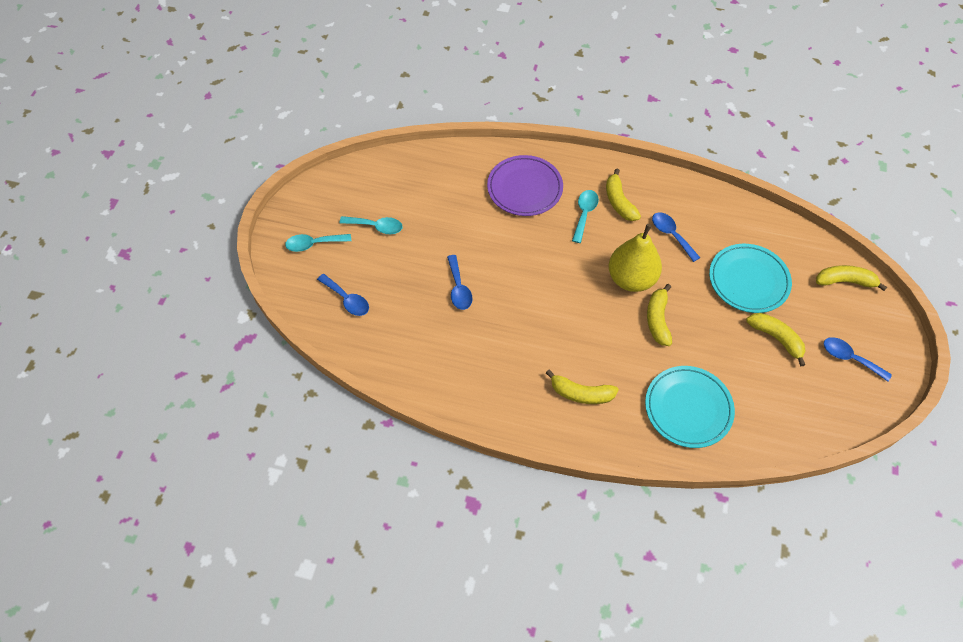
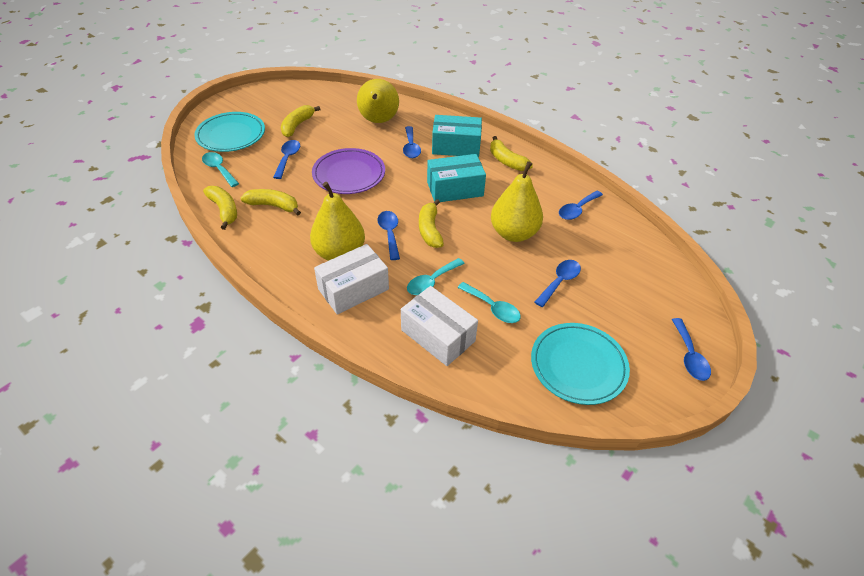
blue spoon: 4 -> 6
turquoise box: 0 -> 2
white box: 0 -> 2
yellow pear: 1 -> 3

